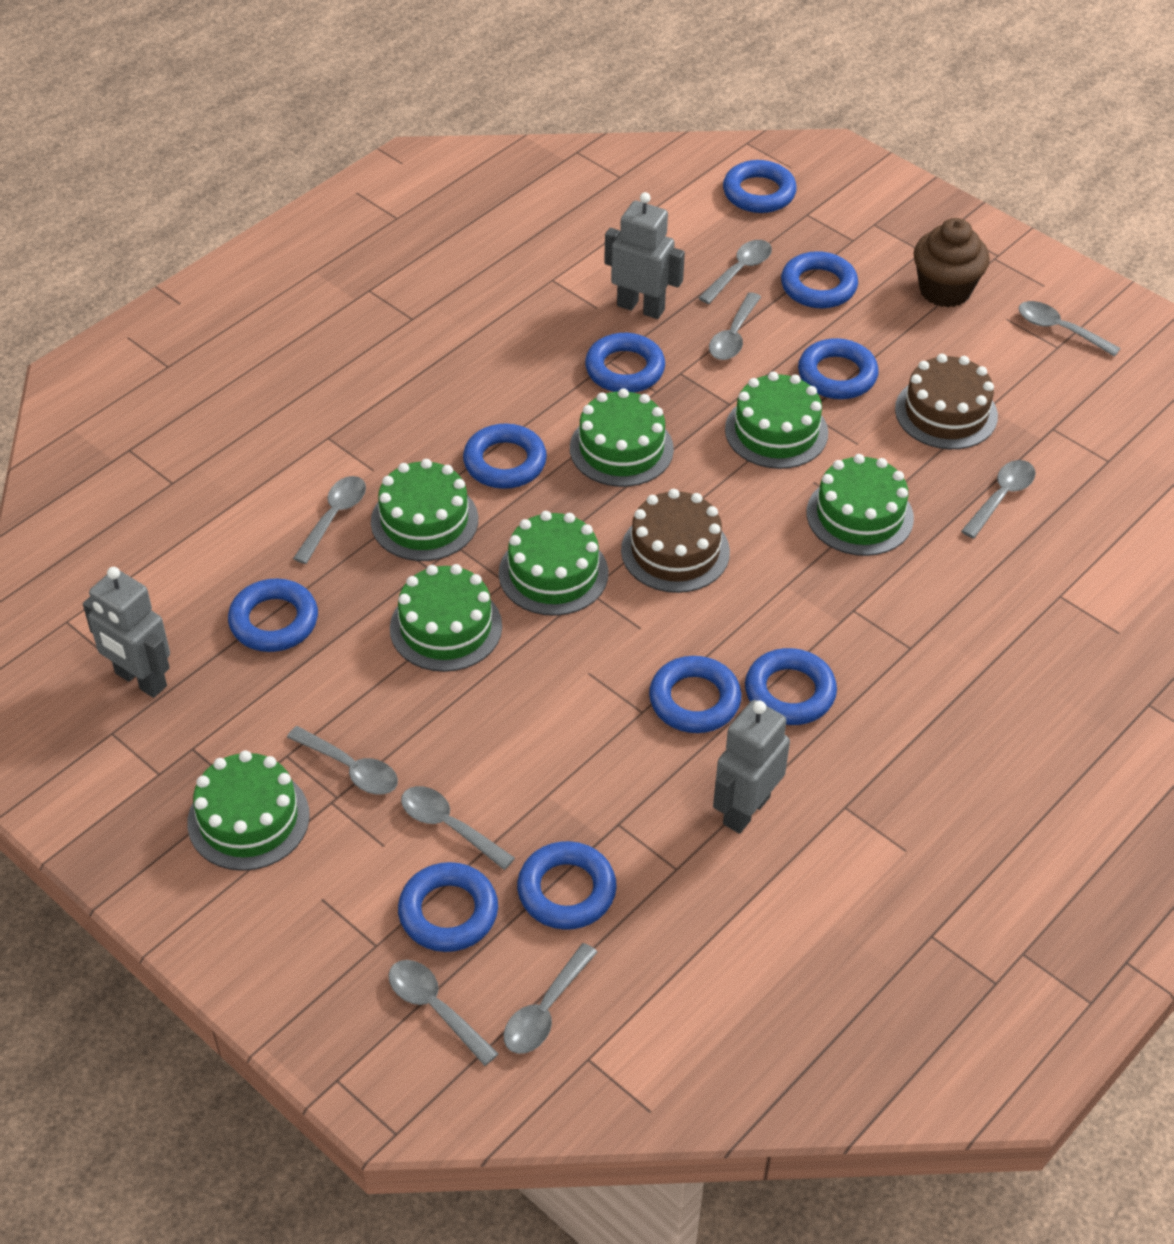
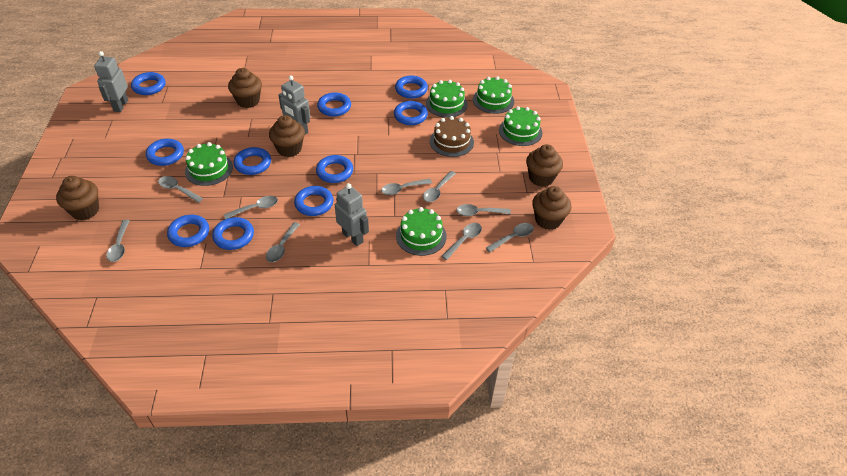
brown cake: 2 -> 1
brown cupcake: 1 -> 5
green cake: 7 -> 5

